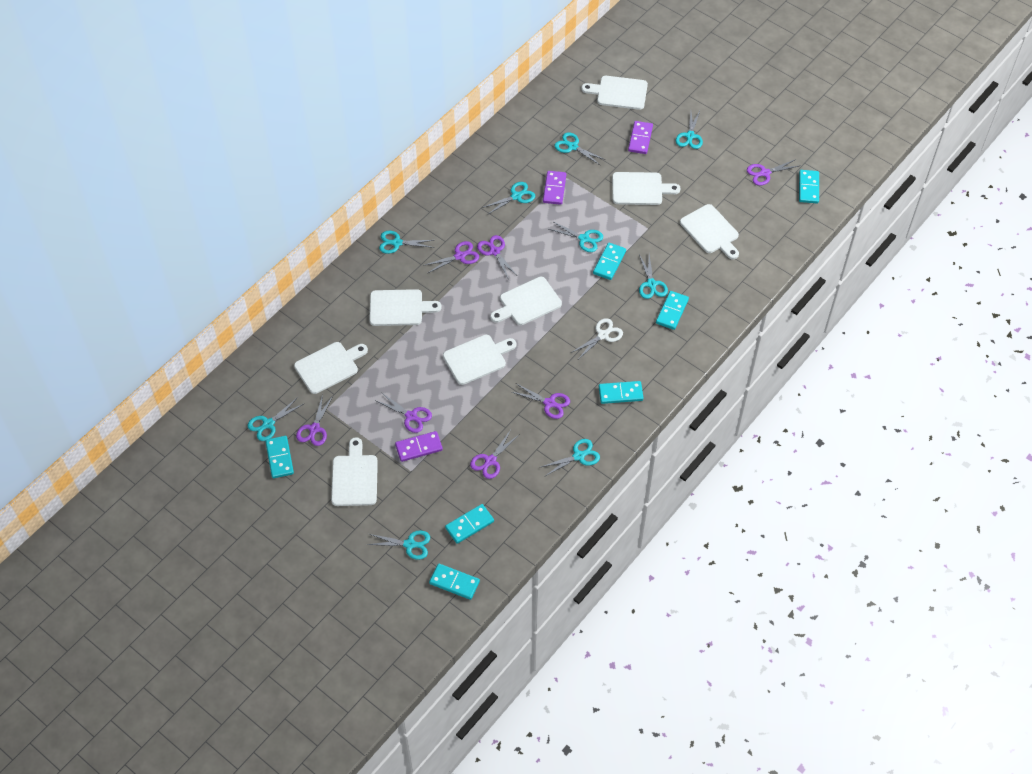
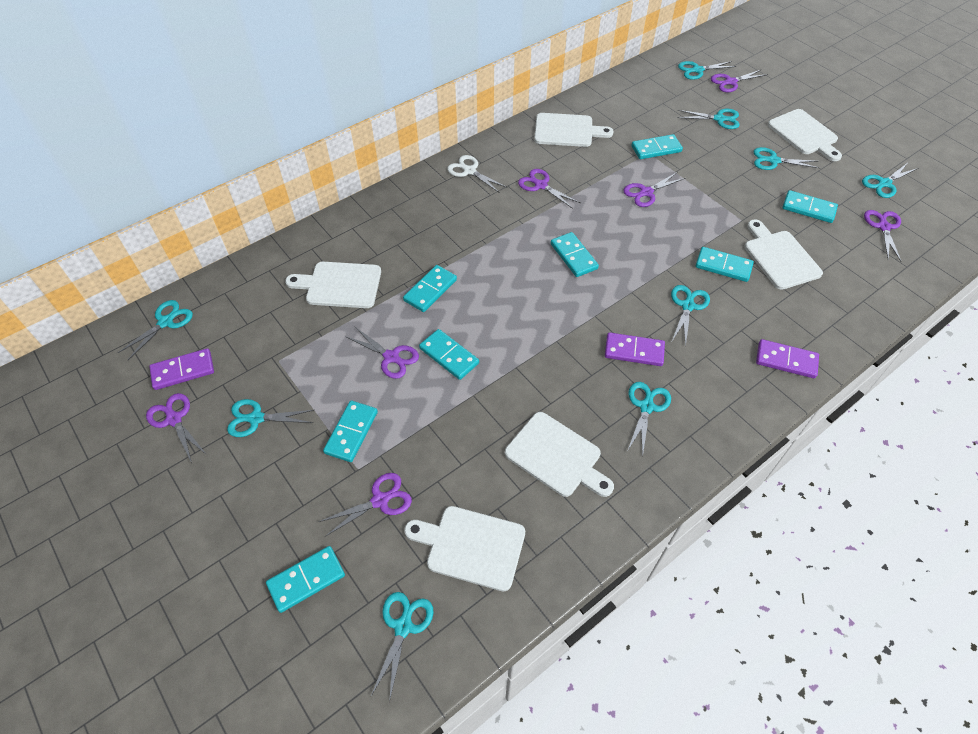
turquoise domino: 7 -> 8
white cutting board: 8 -> 6

